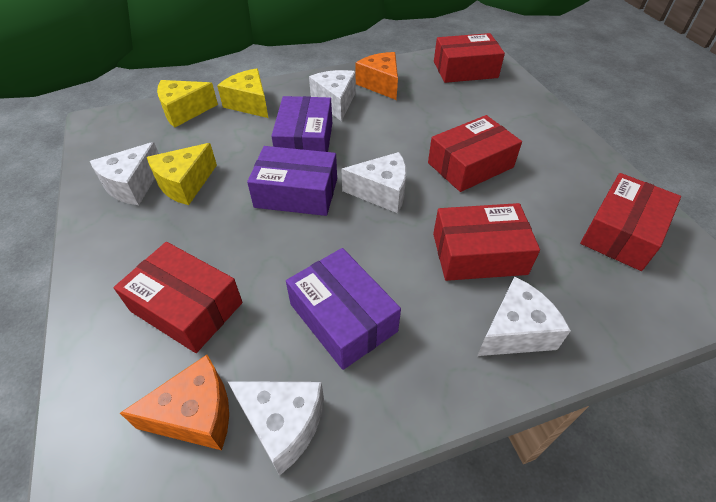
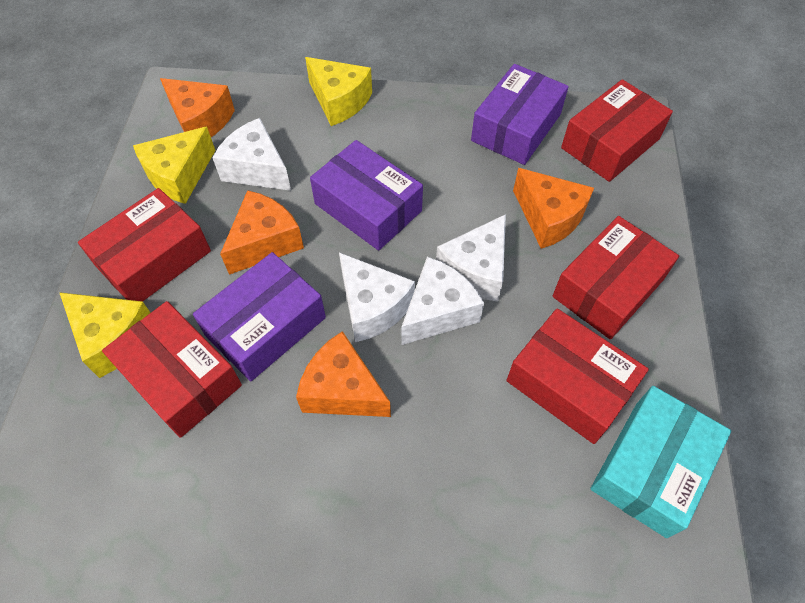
orange cheese: 2 -> 4
turquoise box: 0 -> 1
white cheese: 5 -> 4

